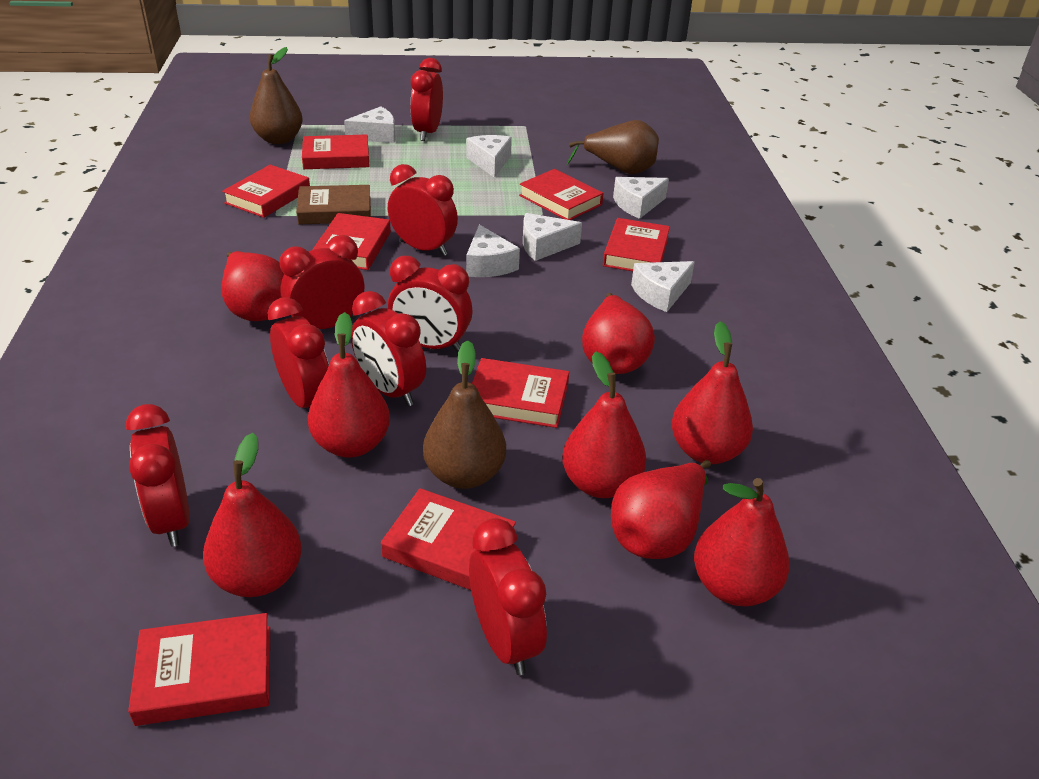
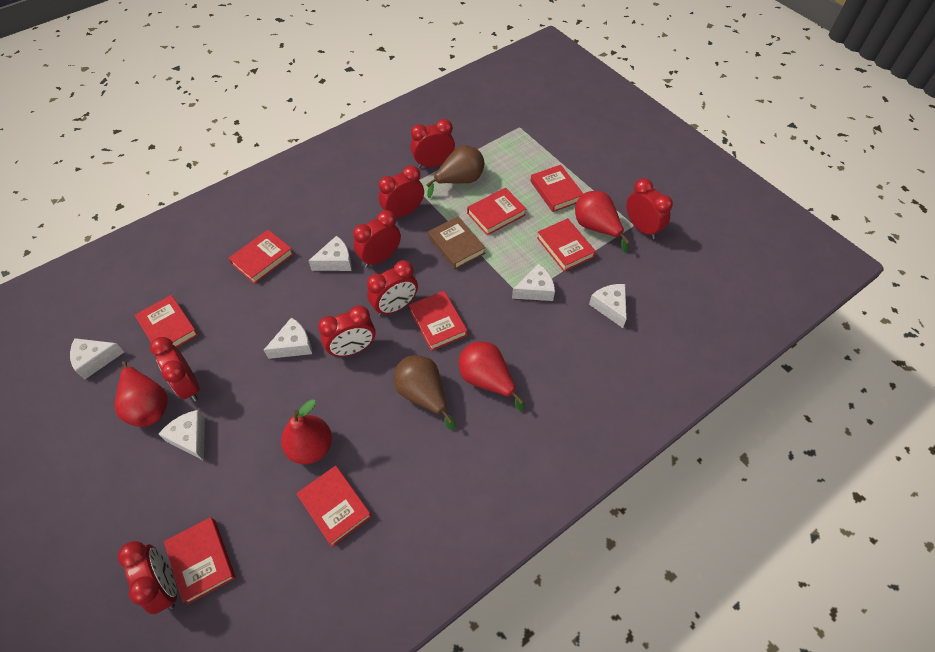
brown pear: 3 -> 2
red pear: 8 -> 4

